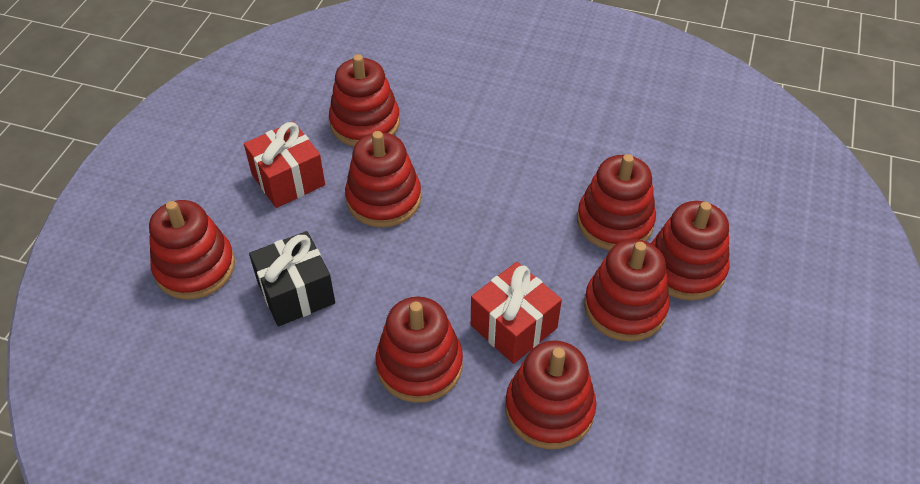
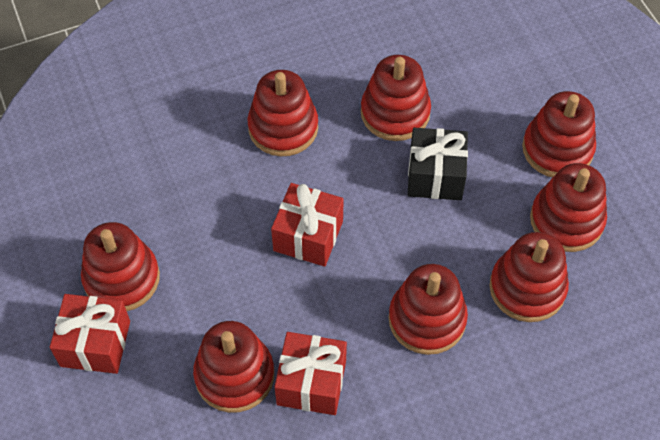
red gift: 2 -> 3

